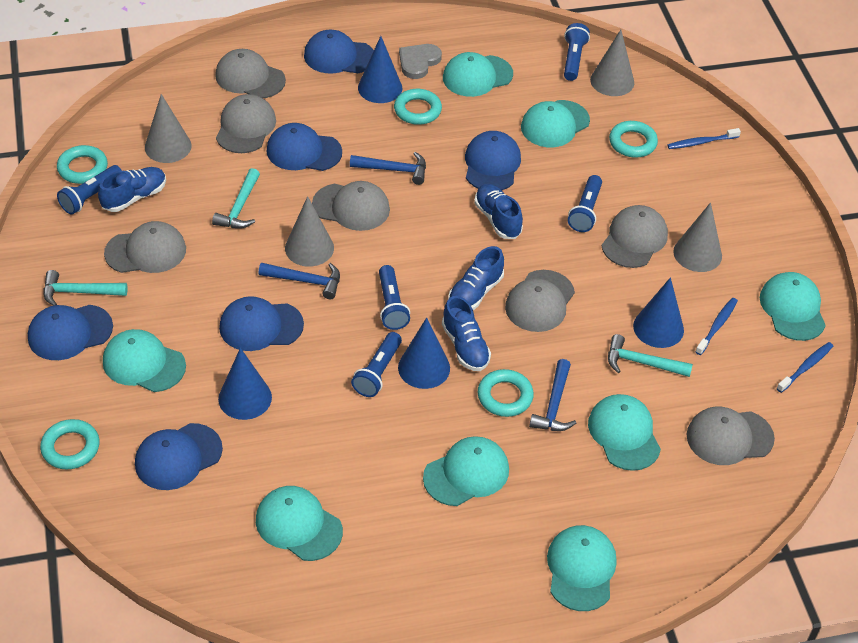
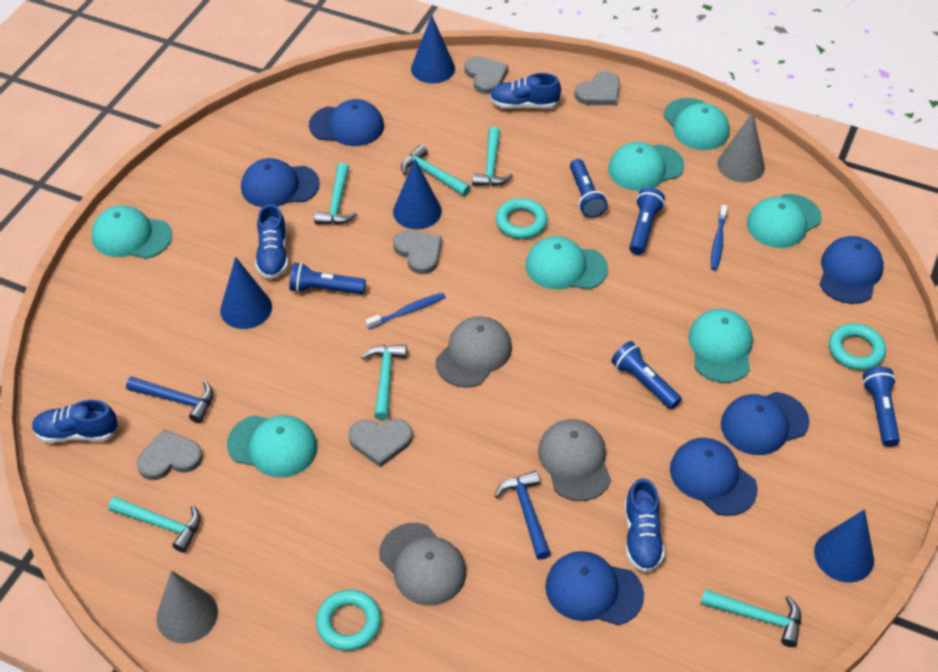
blue hammer: 3 -> 2
blue toothbrush: 3 -> 2
grey cap: 7 -> 3
grey cone: 4 -> 2
grey heart: 1 -> 5
turquoise cap: 8 -> 7
turquoise hammer: 3 -> 6
turquoise ring: 5 -> 3

